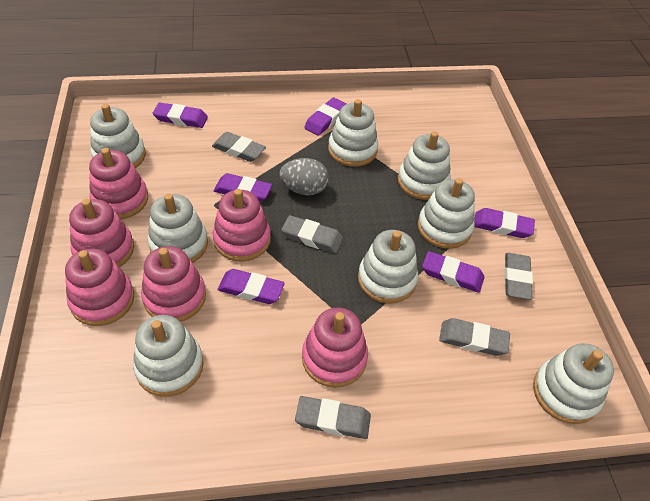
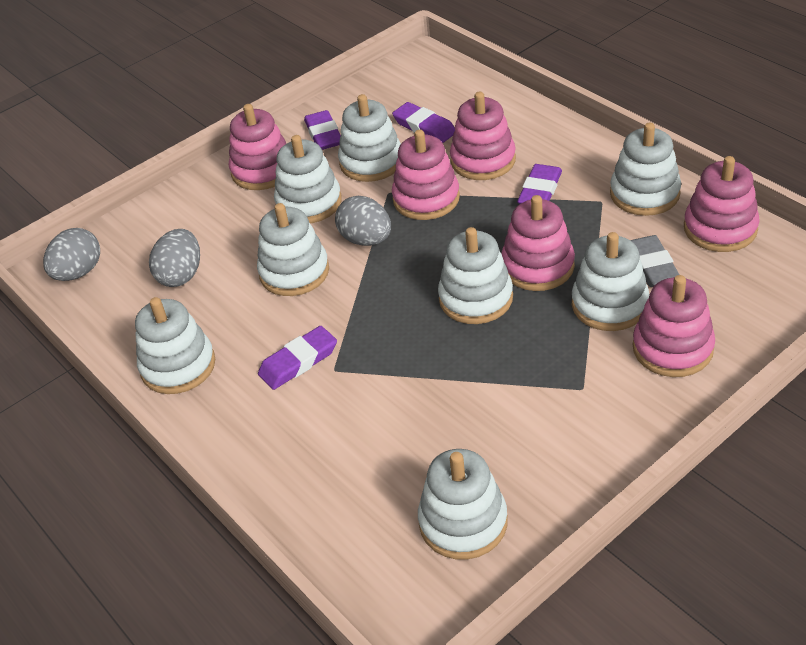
grey egg: 1 -> 3
grey eraser: 5 -> 1
purple eraser: 6 -> 4

